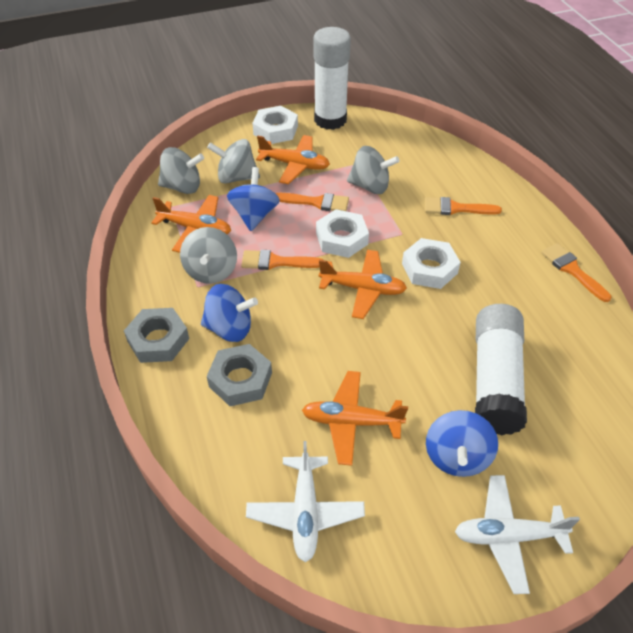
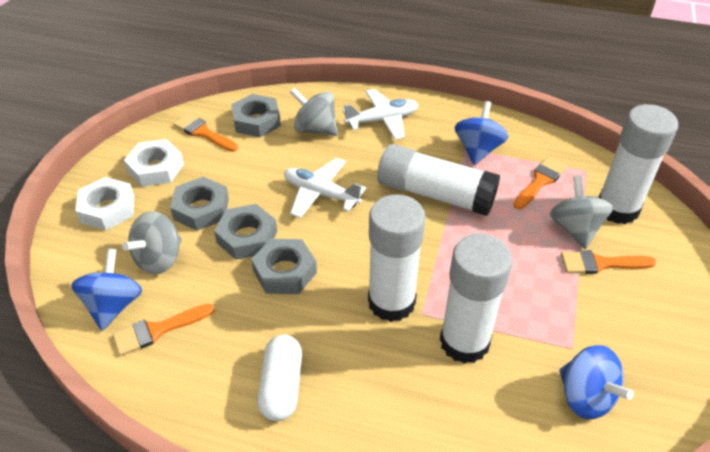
grey nut: 2 -> 4
grey spinning top: 4 -> 3
orange plane: 4 -> 0
white capsule: 0 -> 1
white glue stick: 2 -> 4
white nut: 3 -> 2

